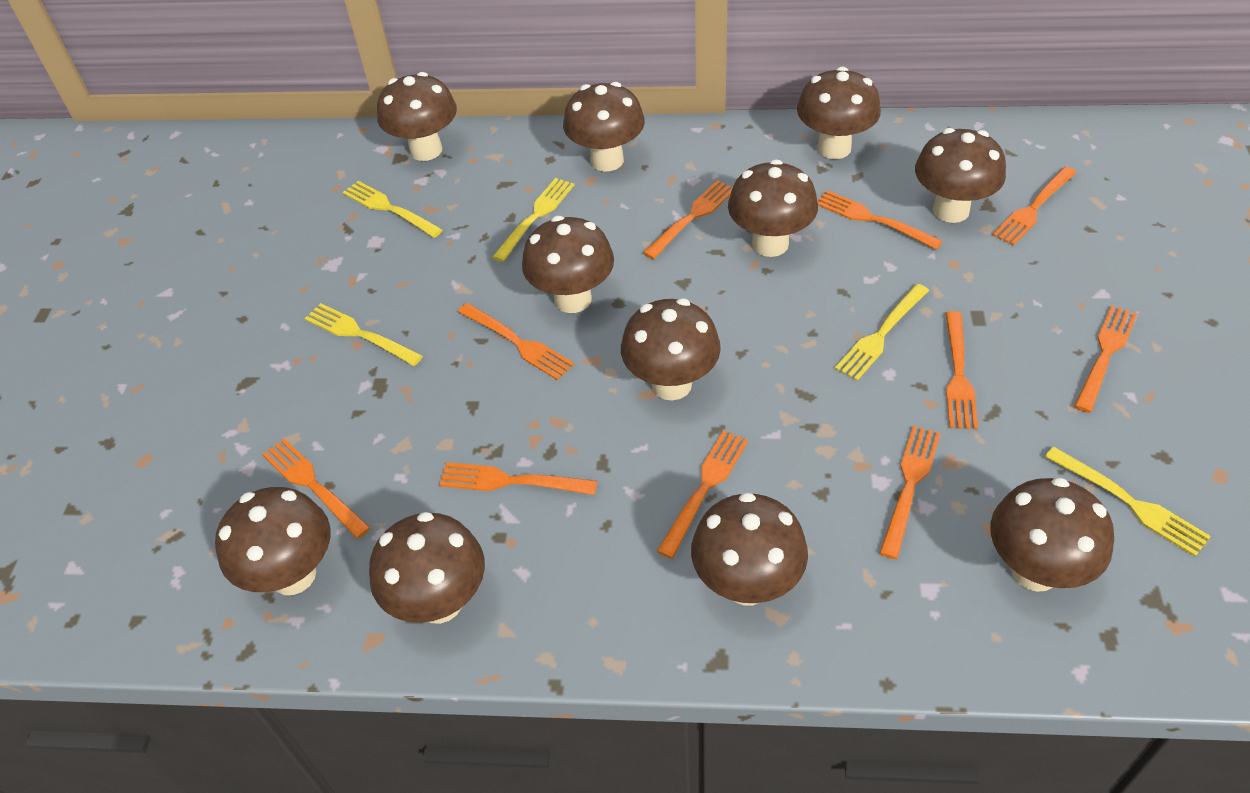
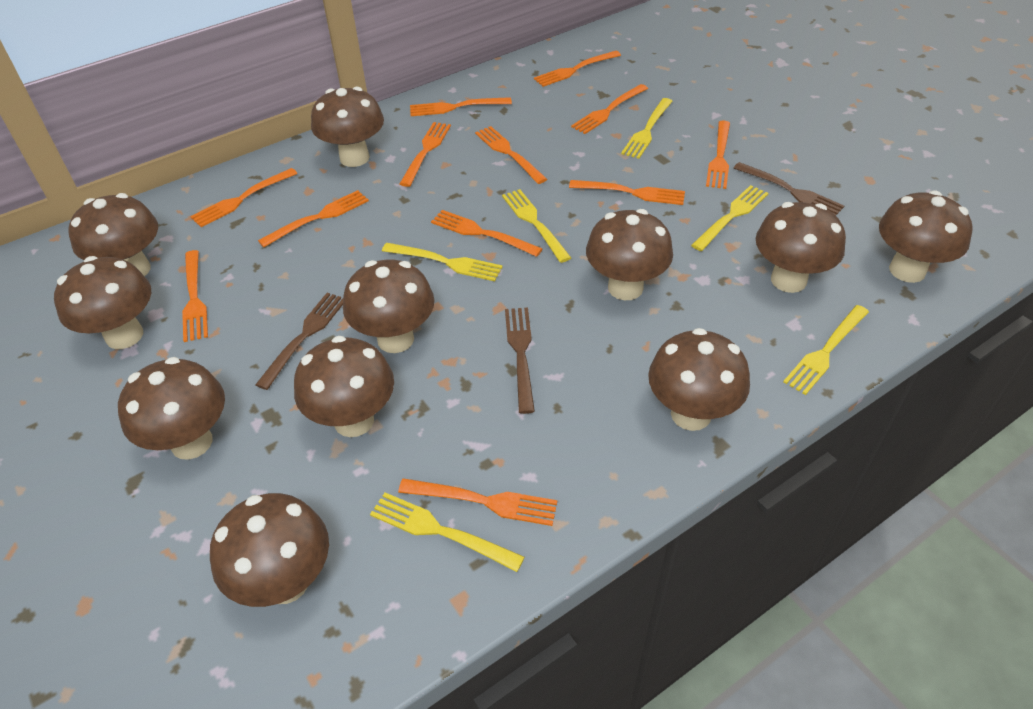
brown fork: 0 -> 3
orange fork: 10 -> 12
yellow fork: 5 -> 6

